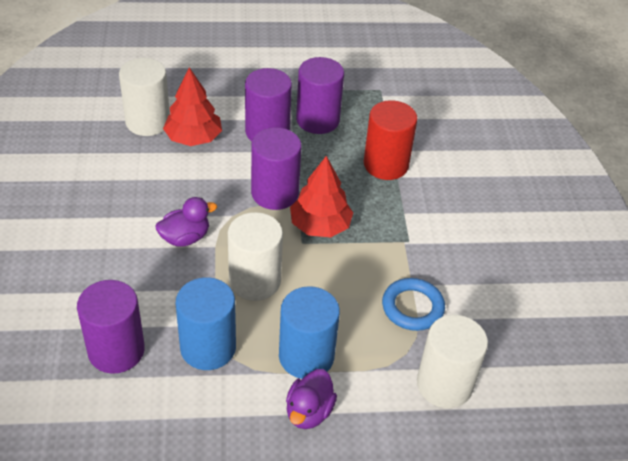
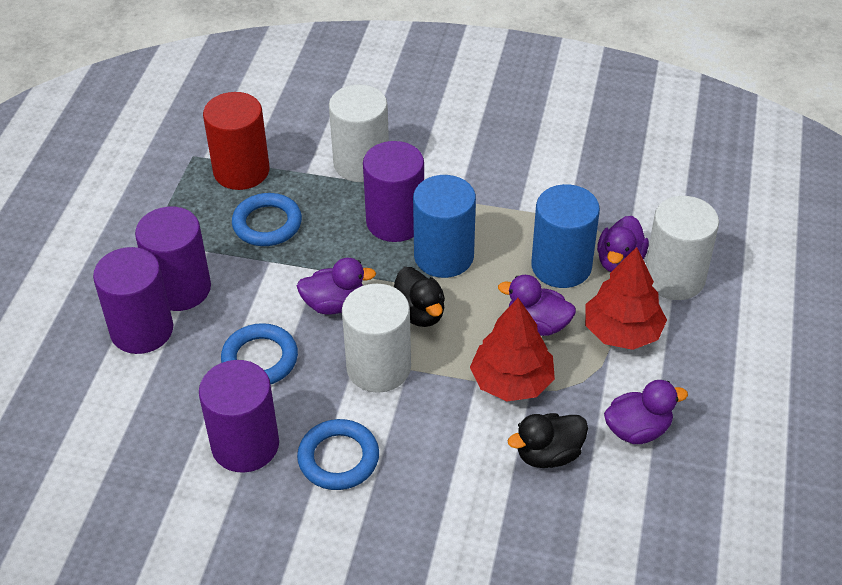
black duck: 0 -> 2
blue ring: 1 -> 3
purple duck: 2 -> 4

